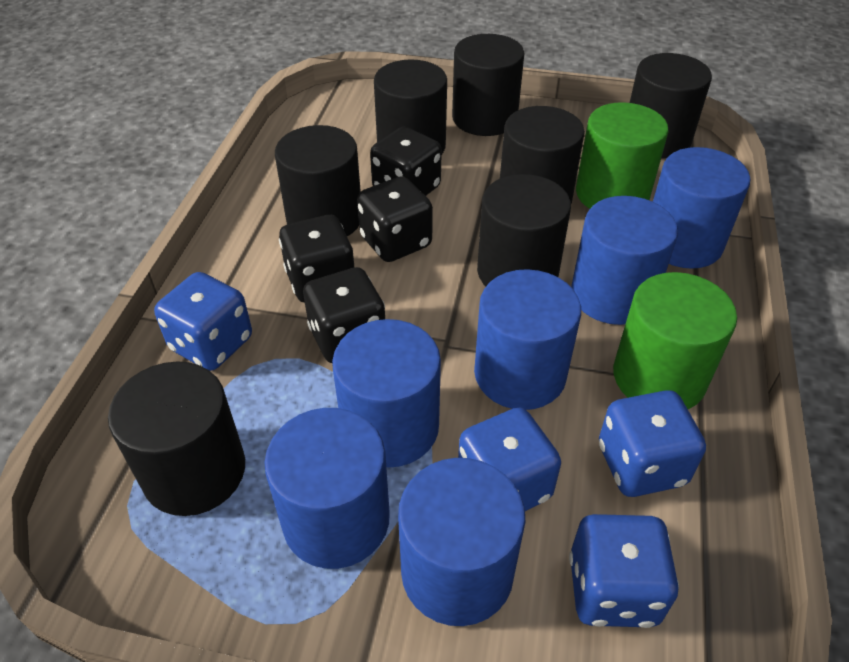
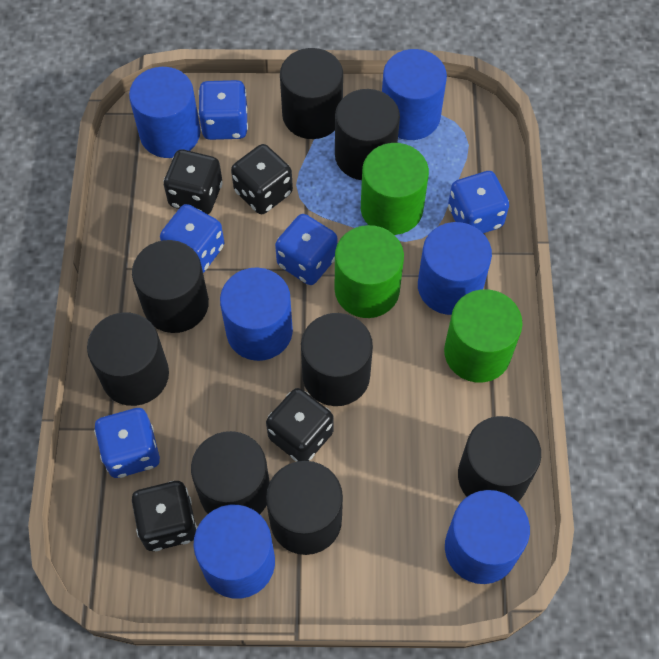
black cylinder: 7 -> 8
blue dice: 4 -> 5
green cylinder: 2 -> 3

